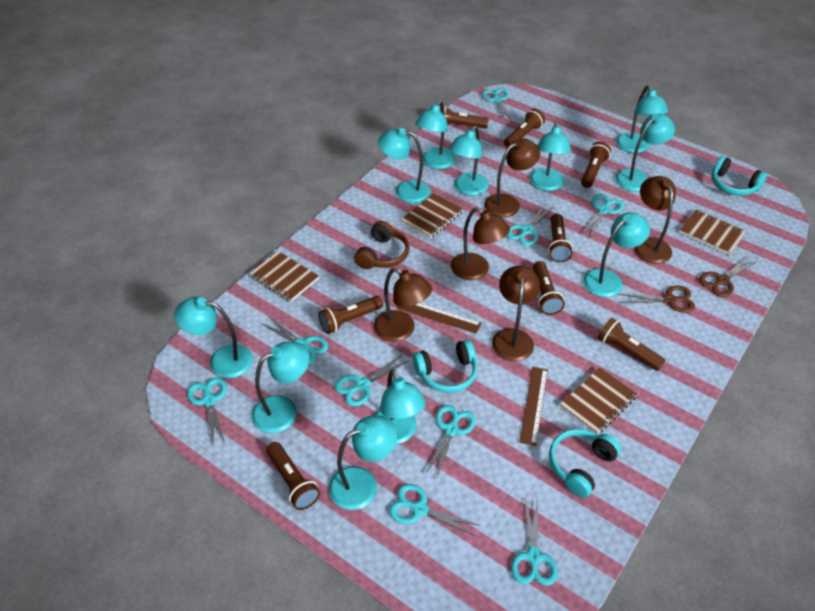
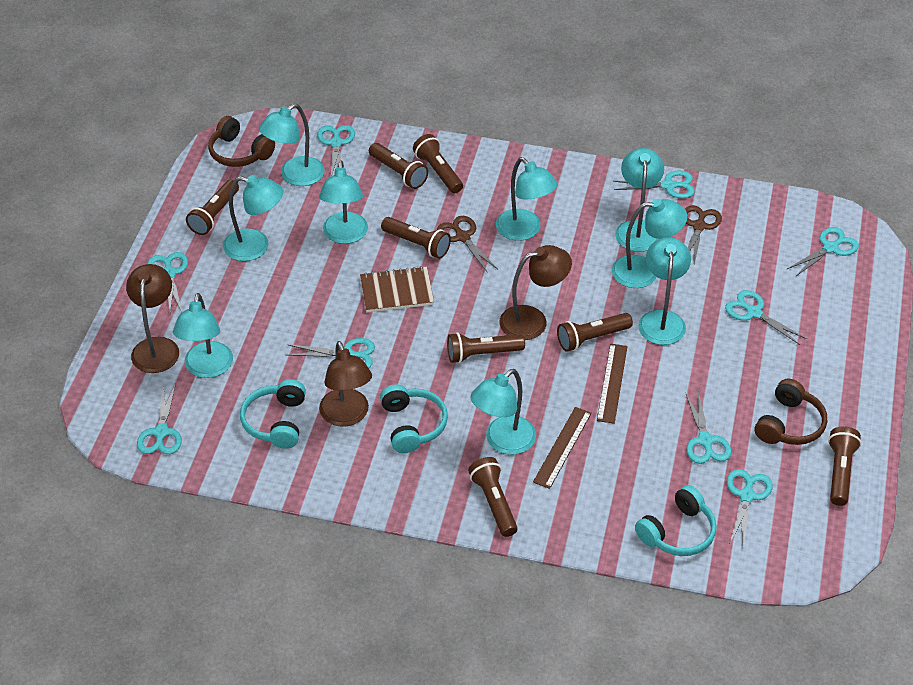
brown headphones: 1 -> 2
brown lamp: 5 -> 3
brown notebook: 4 -> 1
turquoise lamp: 11 -> 9

